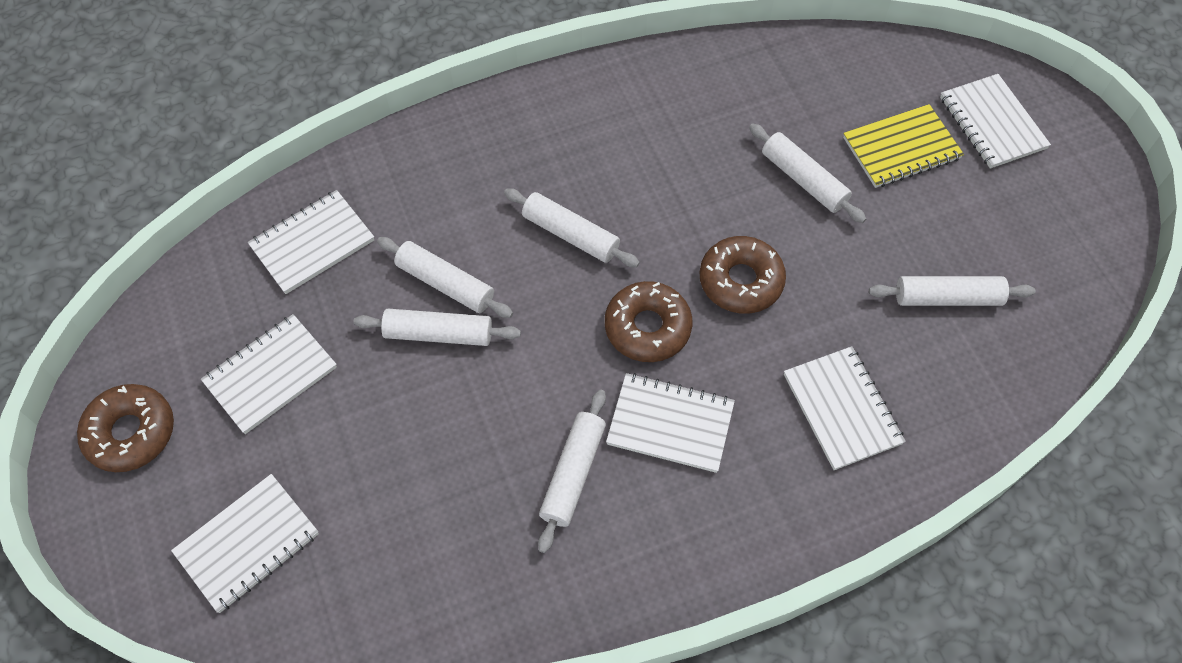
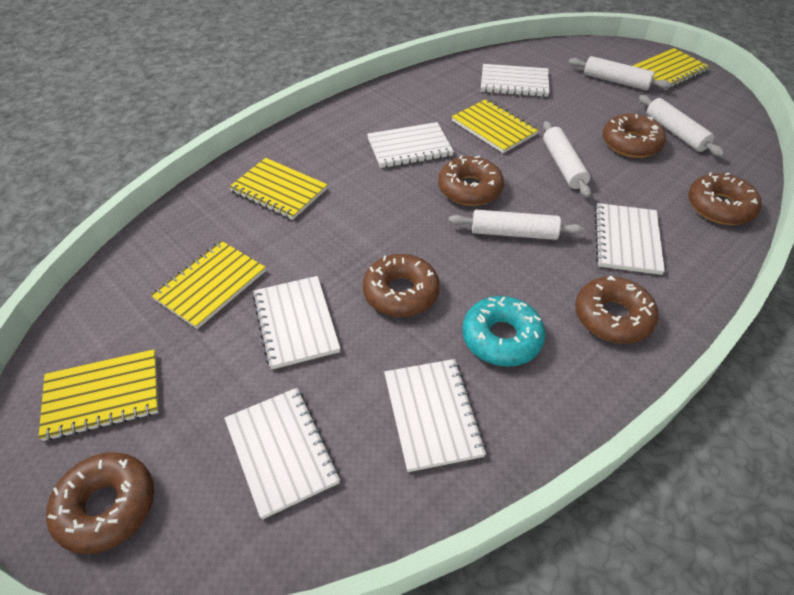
brown donut: 3 -> 6
turquoise donut: 0 -> 1
white rolling pin: 6 -> 4
yellow notebook: 1 -> 5

